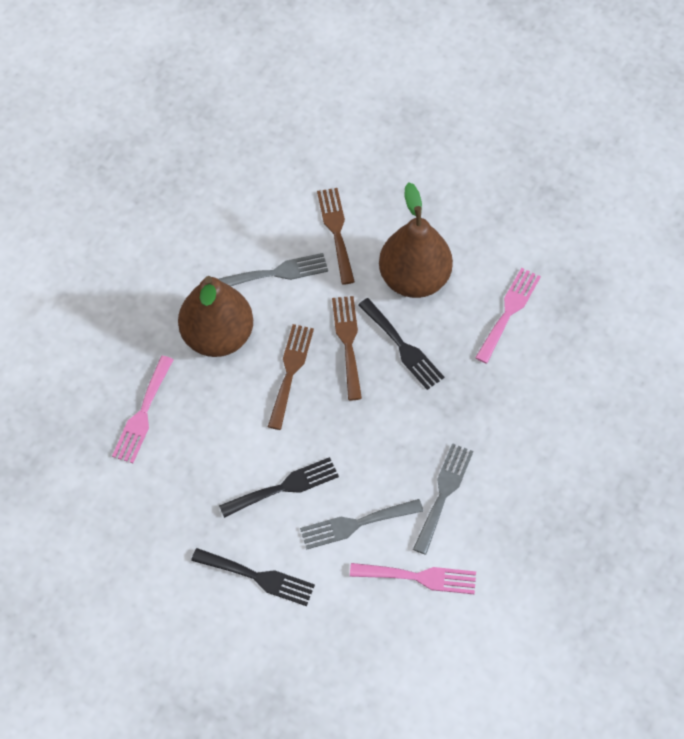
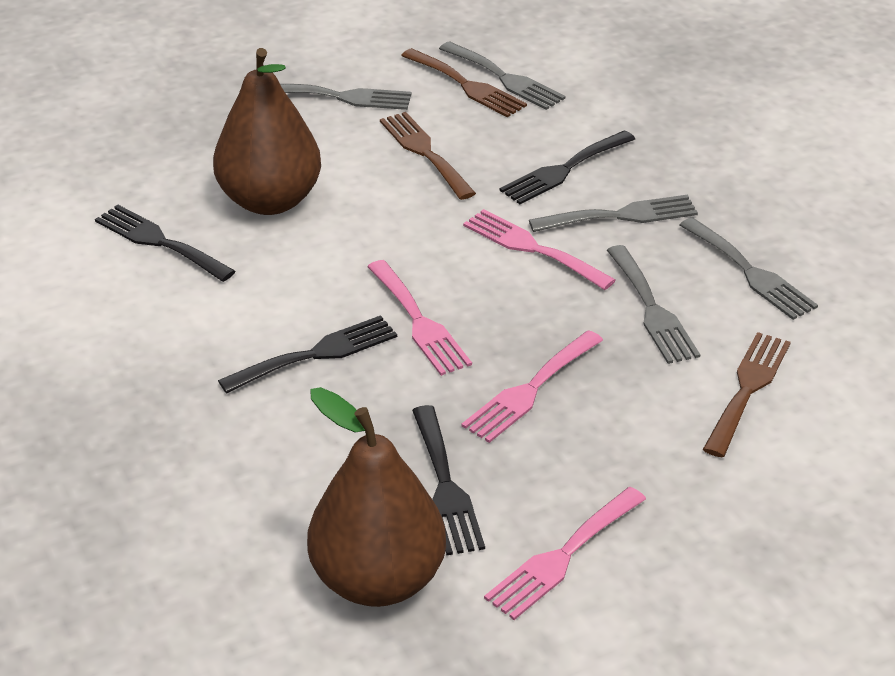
black fork: 3 -> 4
grey fork: 3 -> 5
pink fork: 3 -> 4

